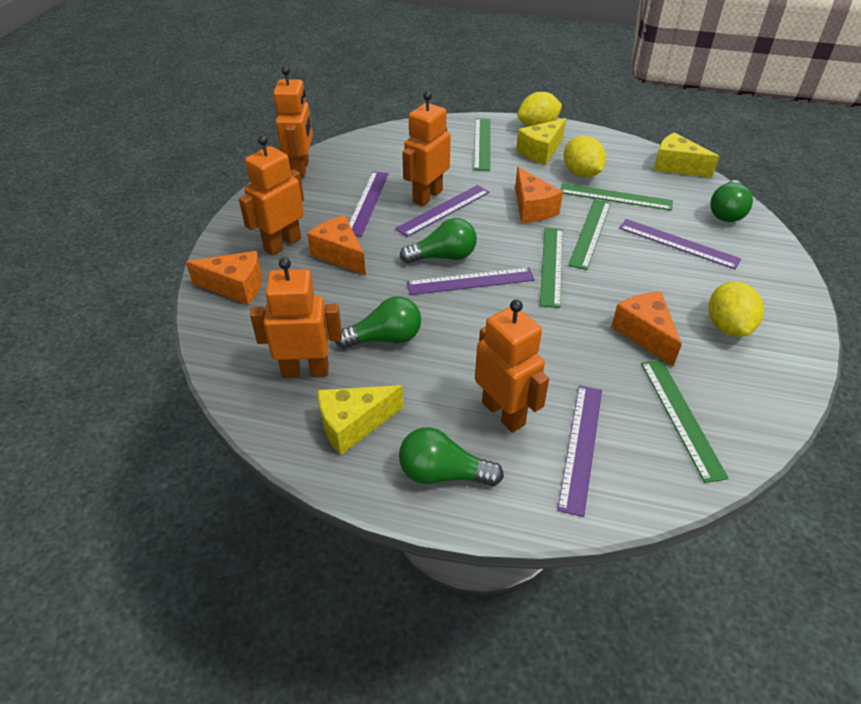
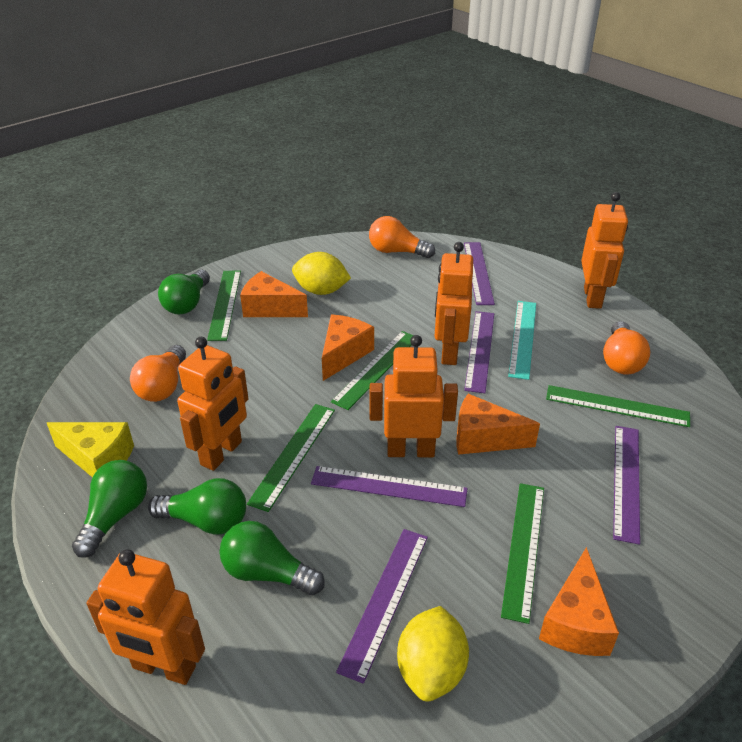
orange light bulb: 0 -> 3
turquoise ruler: 0 -> 1
yellow cheese: 3 -> 1
yellow lemon: 3 -> 2

